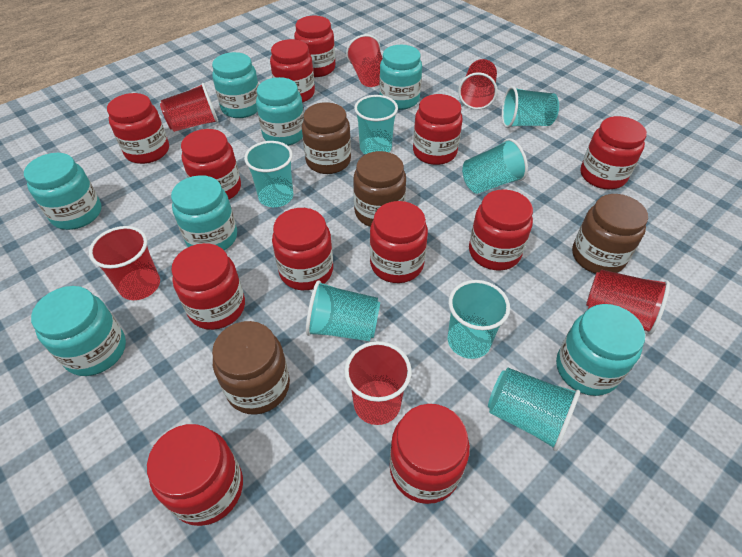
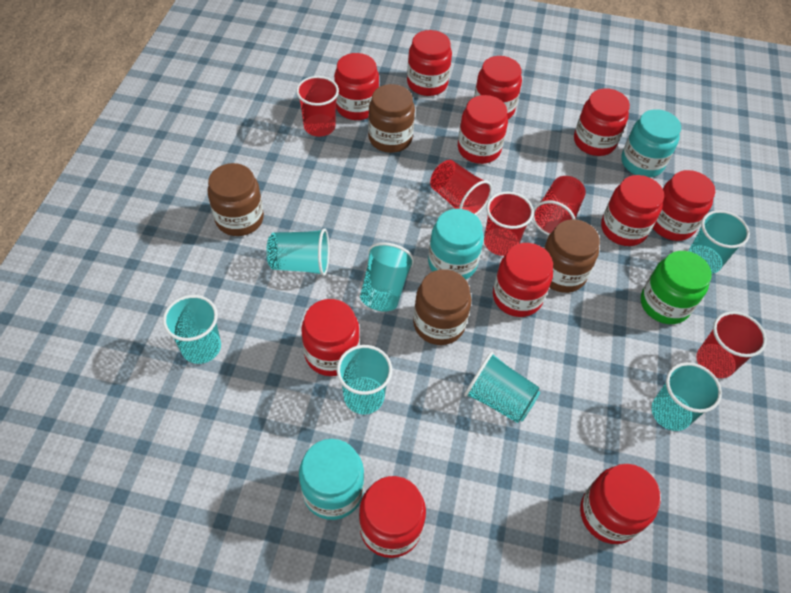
green jar: 0 -> 1
red cup: 6 -> 5
red jar: 12 -> 11
turquoise jar: 7 -> 3

